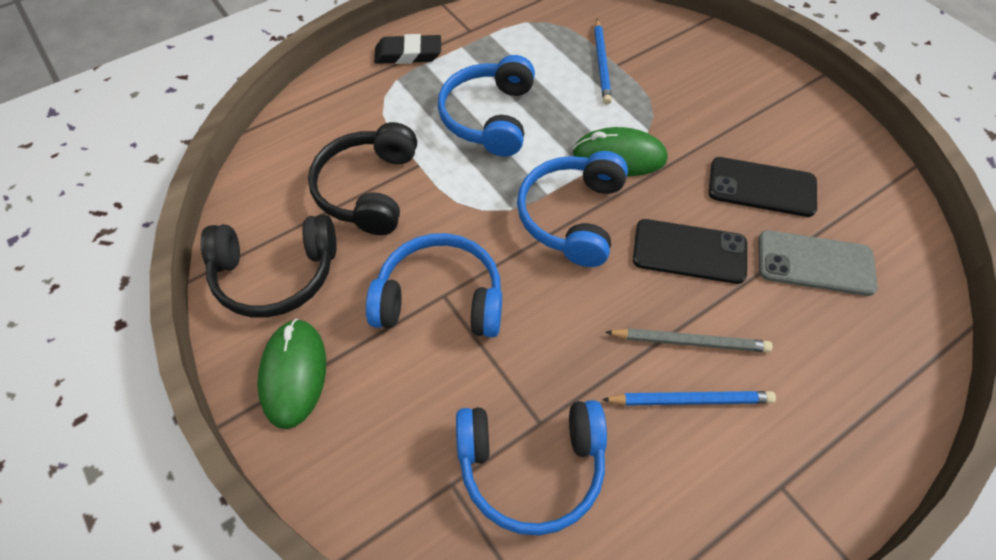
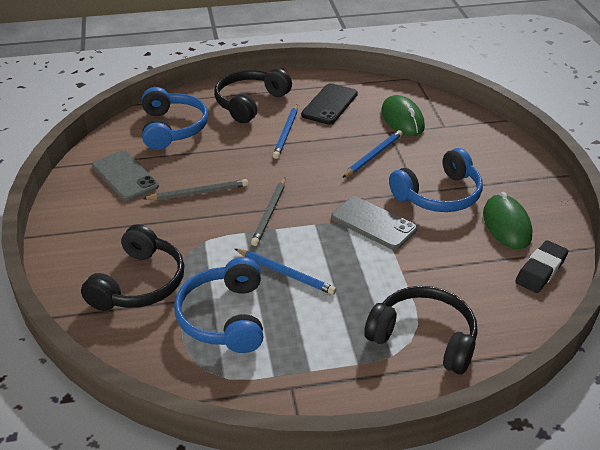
black headphones: 2 -> 3
black phone: 2 -> 1
blue headphones: 4 -> 3
blue pencil: 2 -> 3
grey pencil: 1 -> 2
grey phone: 1 -> 2

